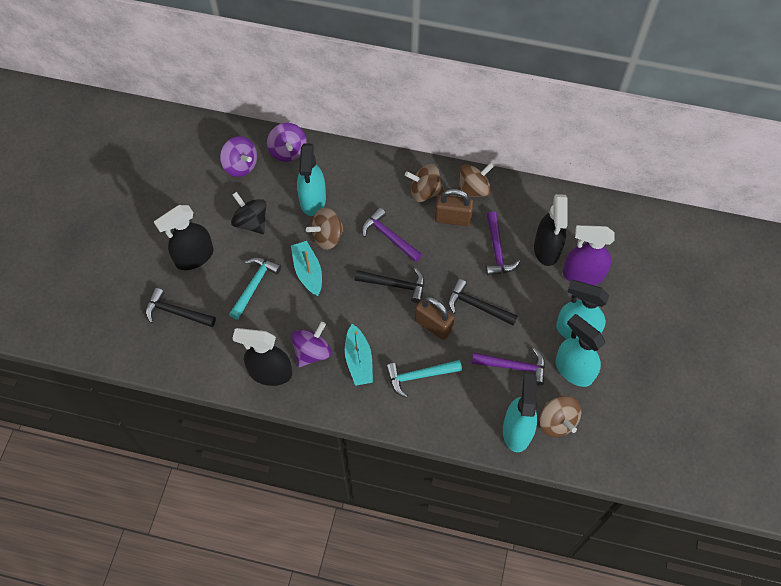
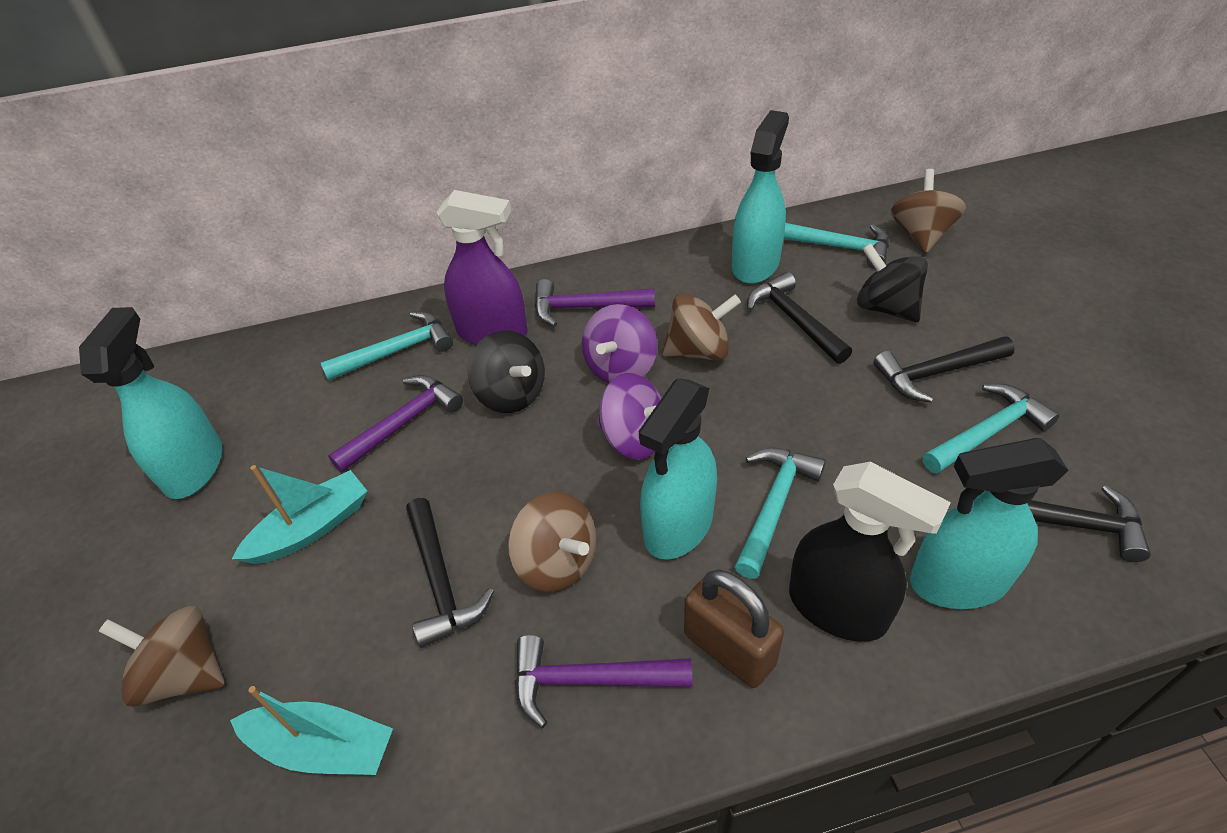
black hammer: 3 -> 4
black spinning top: 1 -> 2
black spray bottle: 3 -> 1
brown padlock: 2 -> 1
purple spinning top: 3 -> 2
turquoise hammer: 2 -> 4

